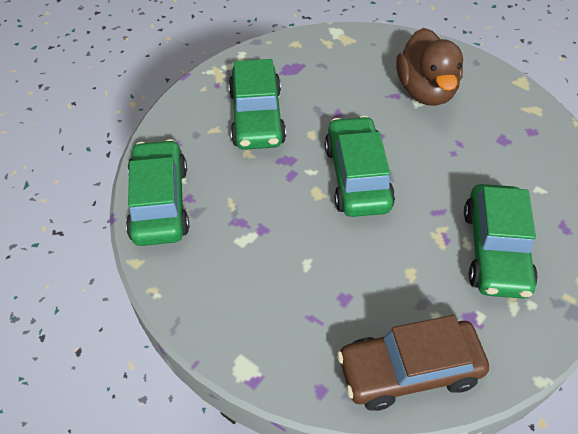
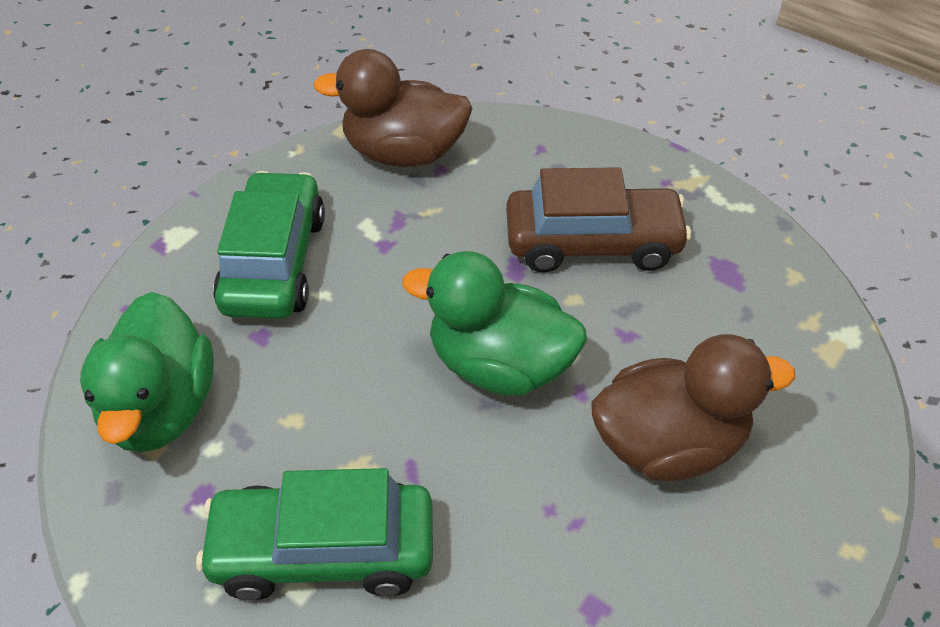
brown duck: 1 -> 2
green car: 4 -> 2
green duck: 0 -> 2

